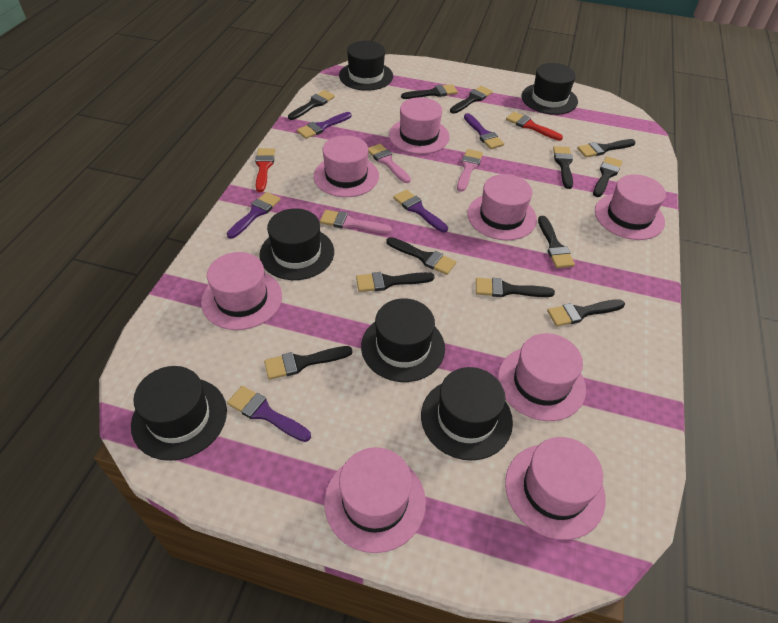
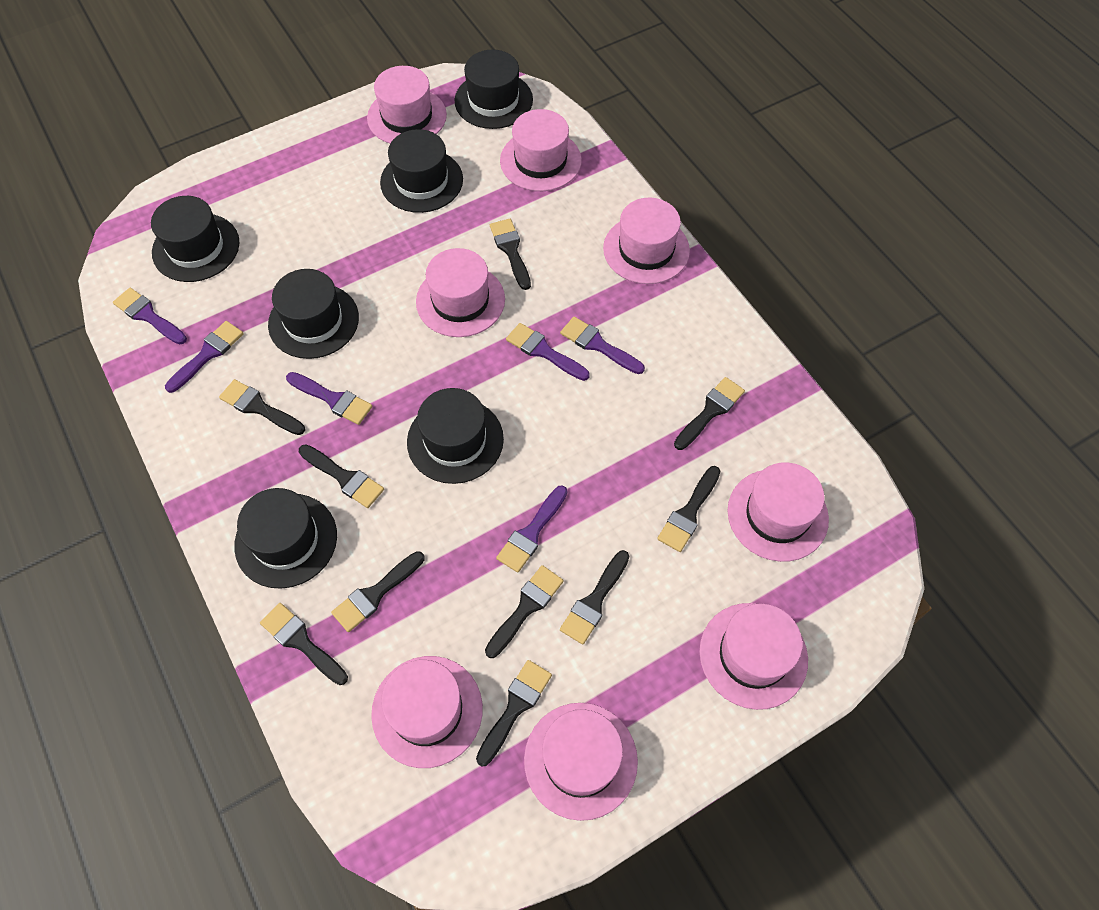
black brush: 12 -> 10
pink brush: 3 -> 0
purple brush: 5 -> 6
red brush: 2 -> 0

